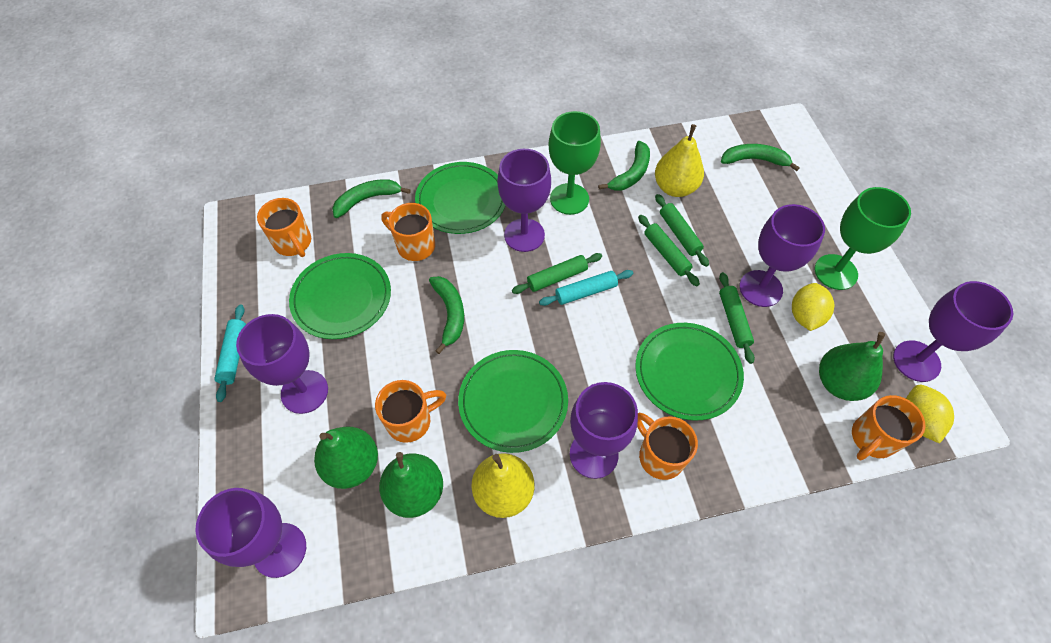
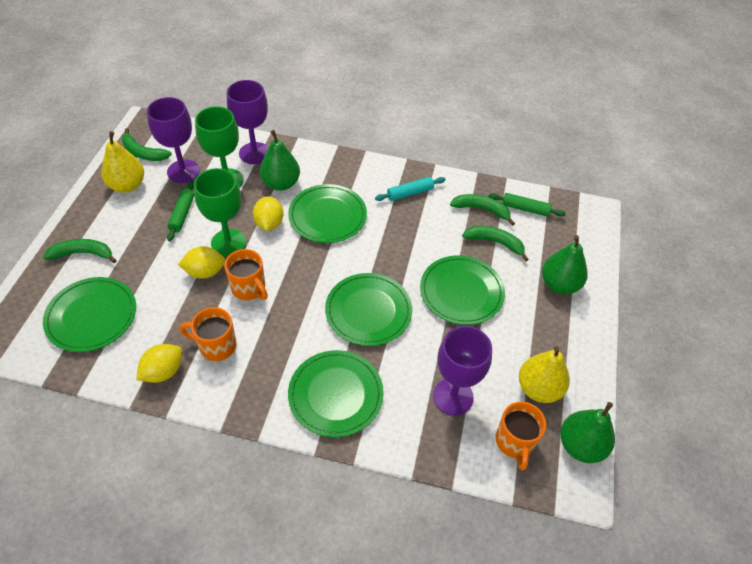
green plate: 4 -> 5
green rolling pin: 4 -> 2
orange mug: 5 -> 3
purple goblet: 6 -> 3
turquoise rolling pin: 2 -> 1
yellow lemon: 2 -> 3

